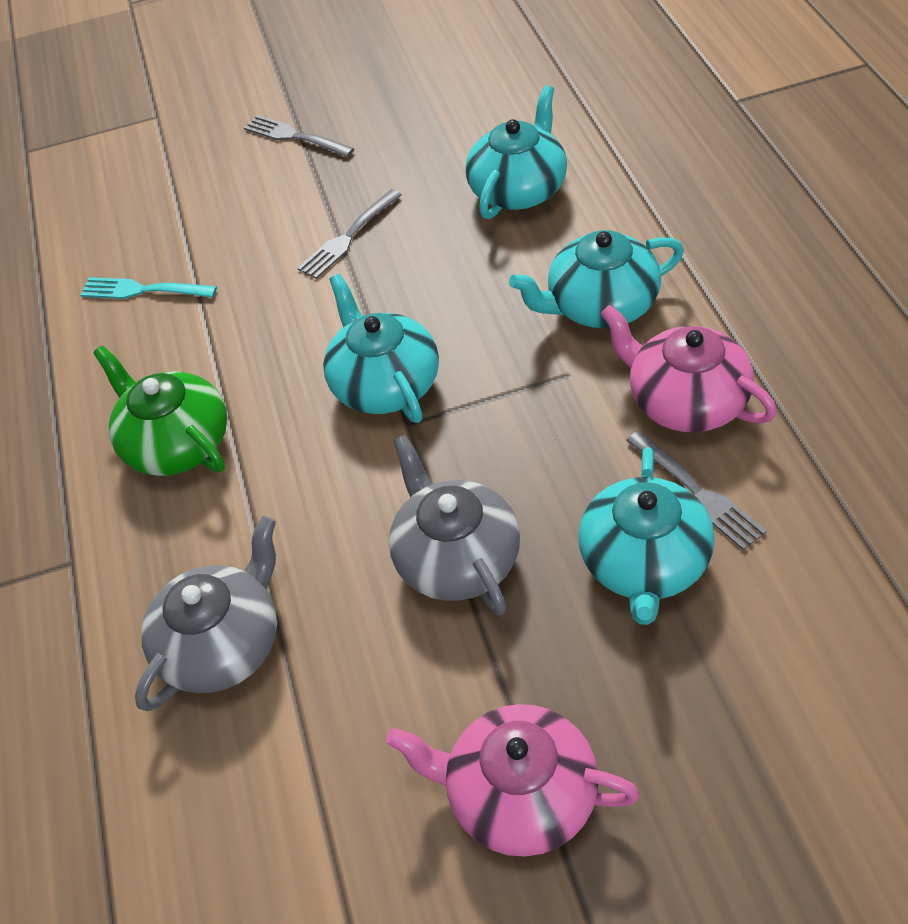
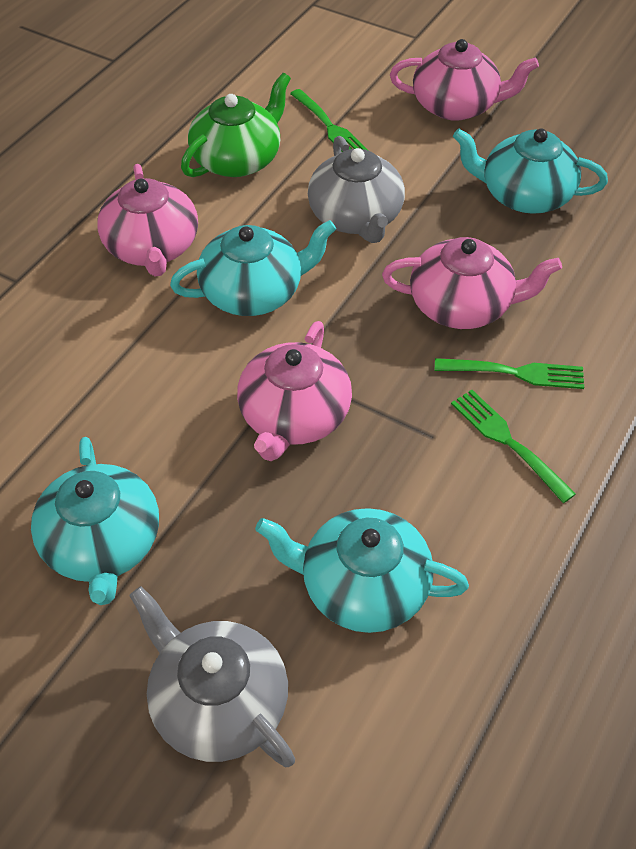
green fork: 0 -> 3
grey fork: 3 -> 0
pink teapot: 2 -> 4
turquoise fork: 1 -> 0

